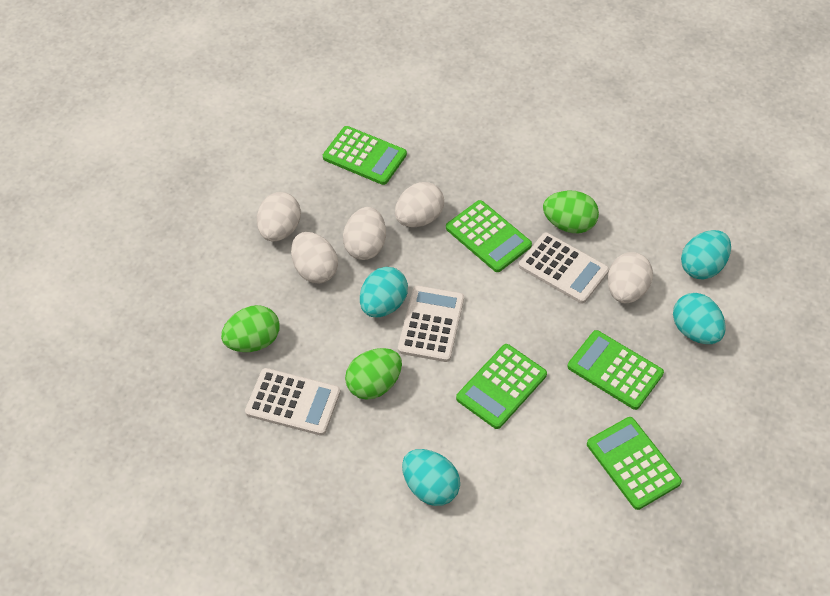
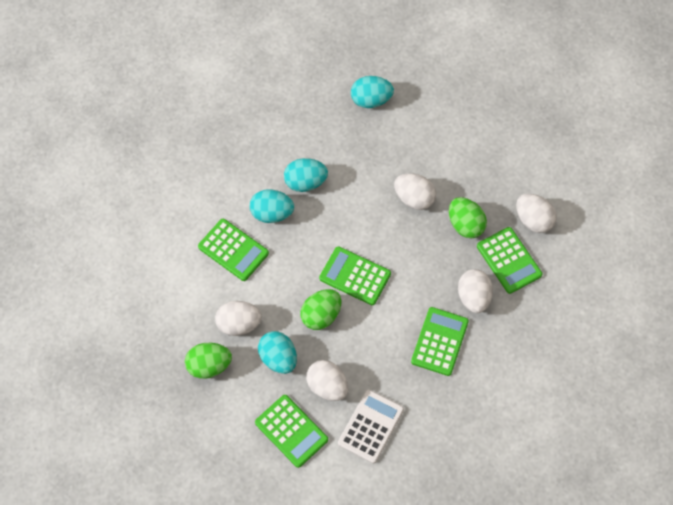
white calculator: 3 -> 1

